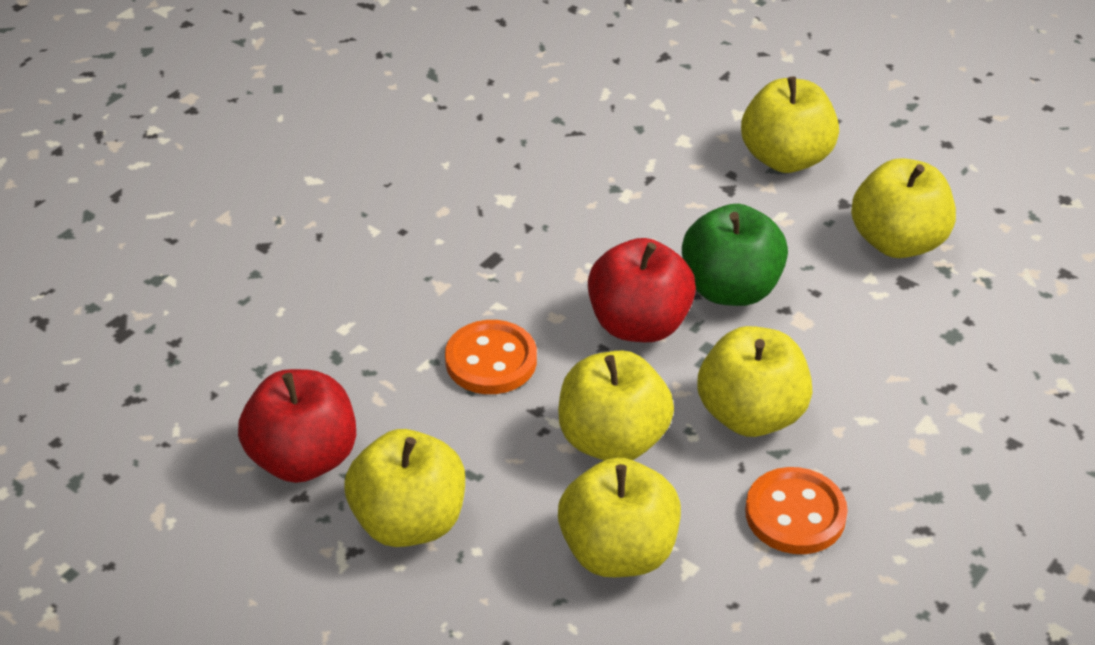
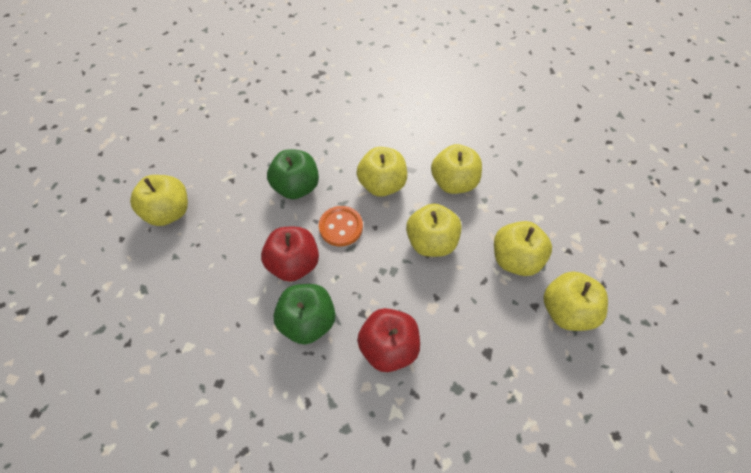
green apple: 1 -> 2
orange button: 2 -> 1

